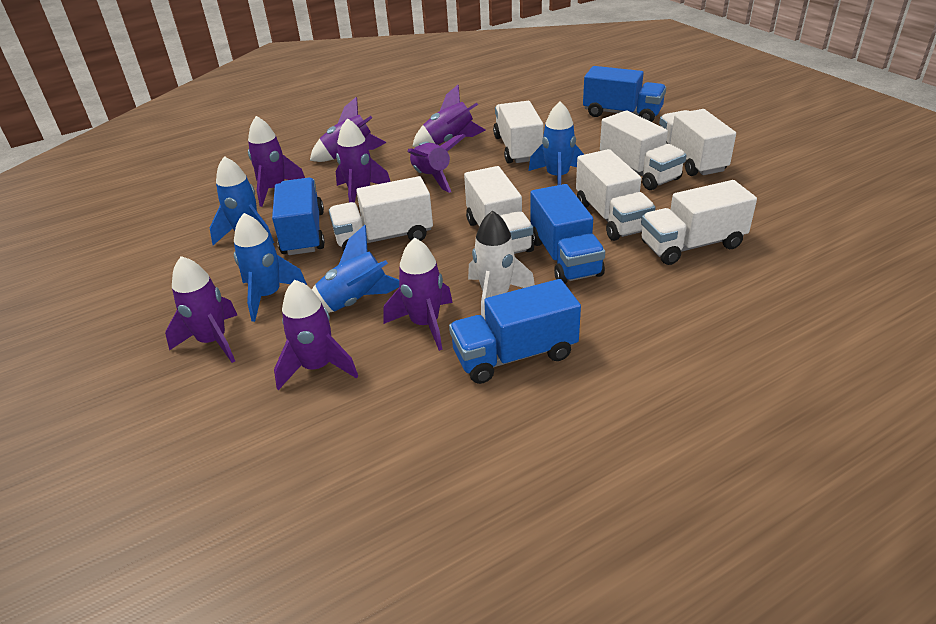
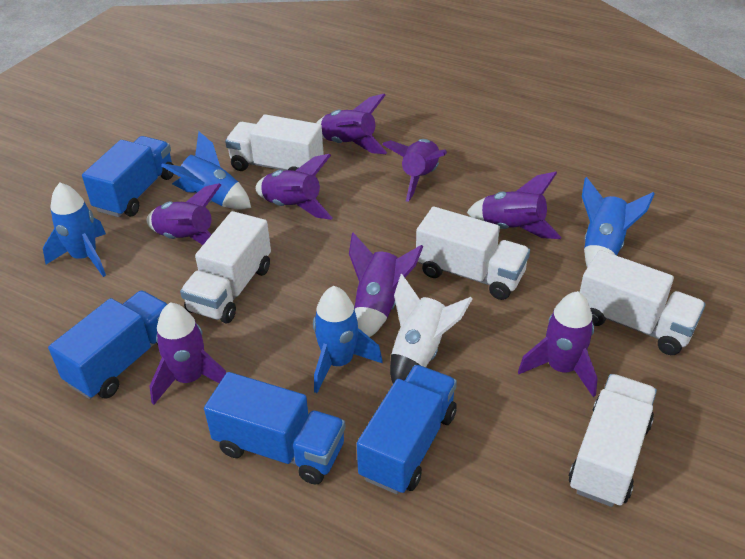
white truck: 7 -> 5

